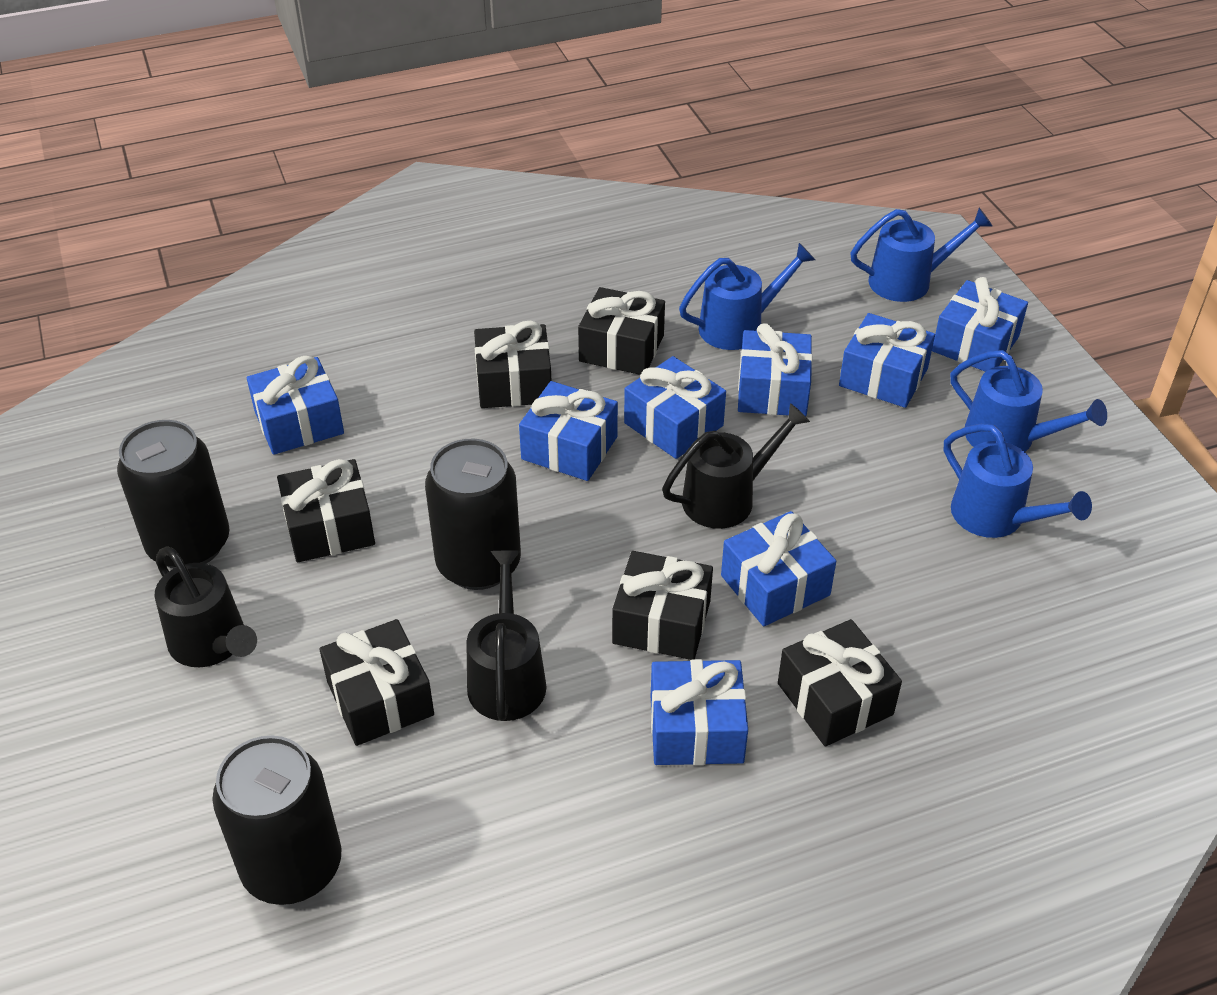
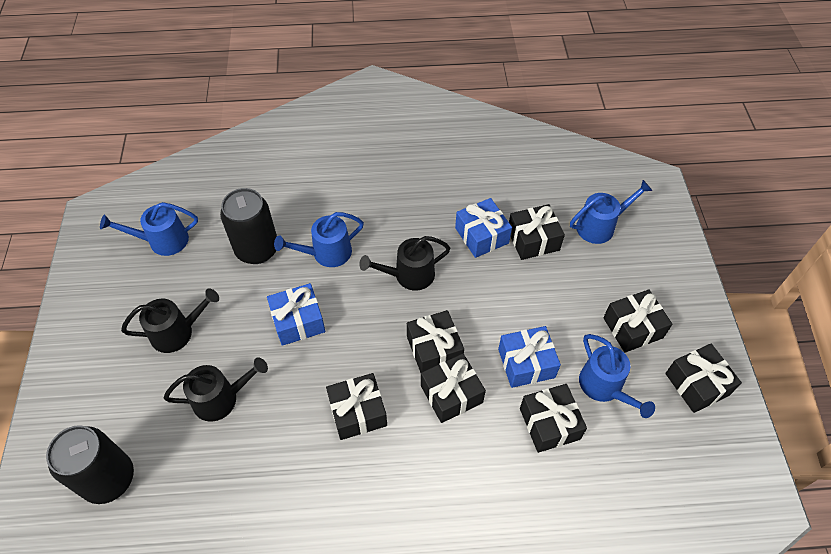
black can: 3 -> 2
black gift: 6 -> 7
blue gift: 8 -> 3

